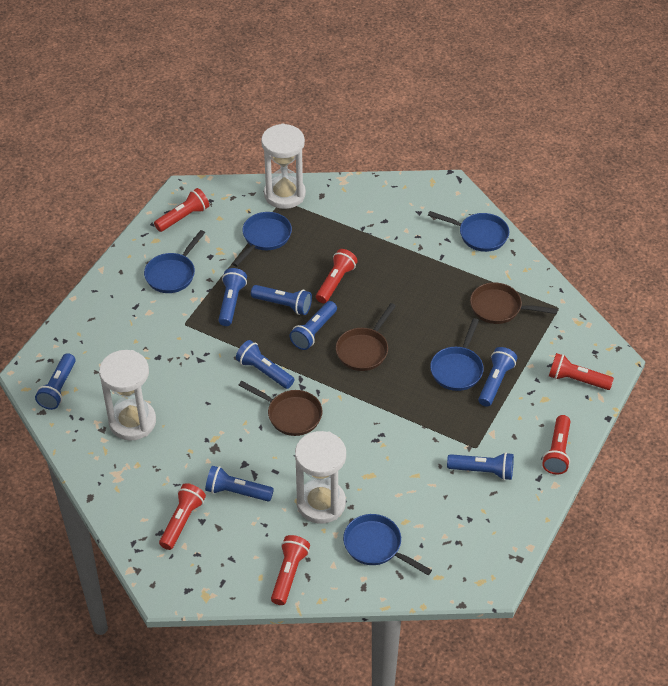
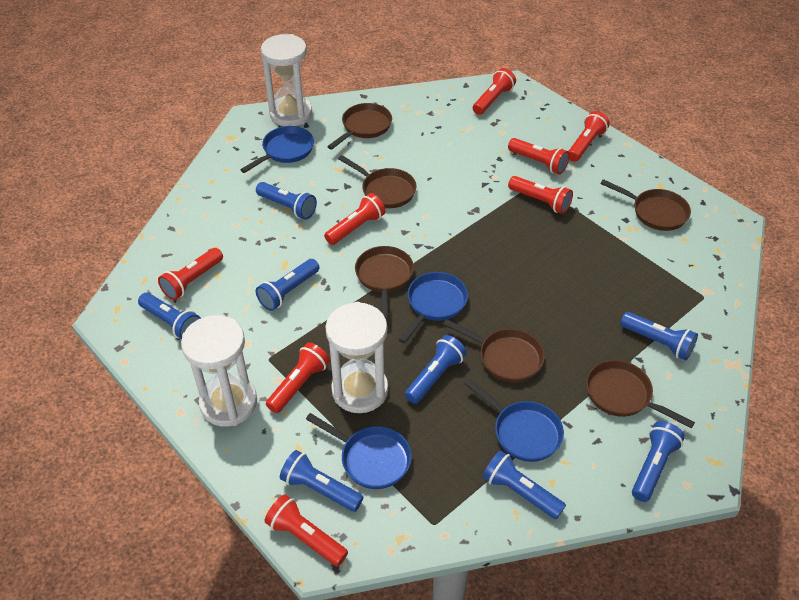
blue pan: 5 -> 4
brown pan: 3 -> 6
red flashlight: 6 -> 8

